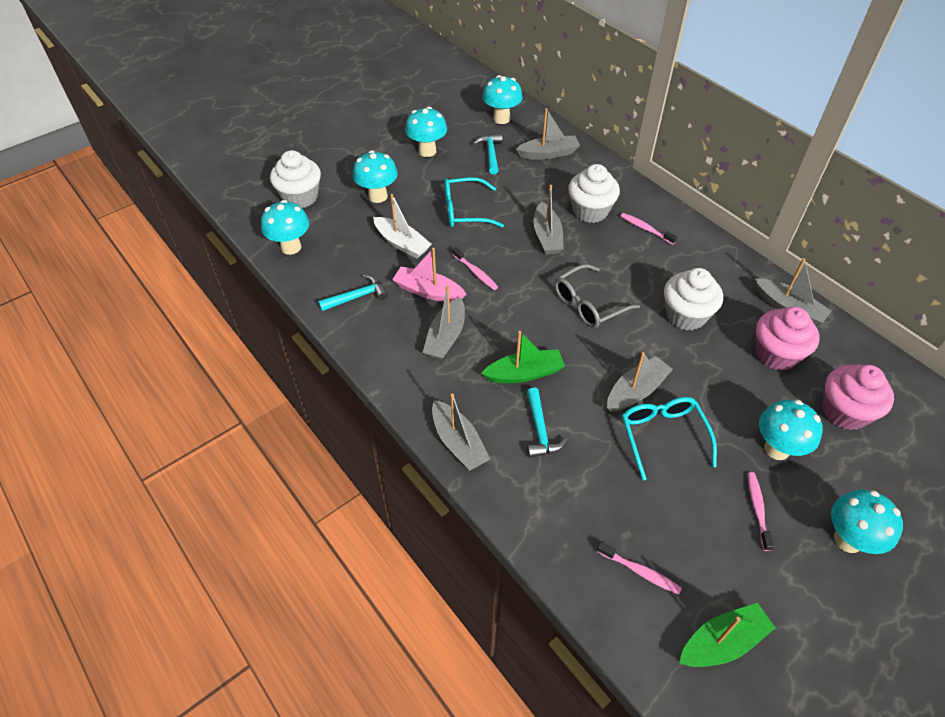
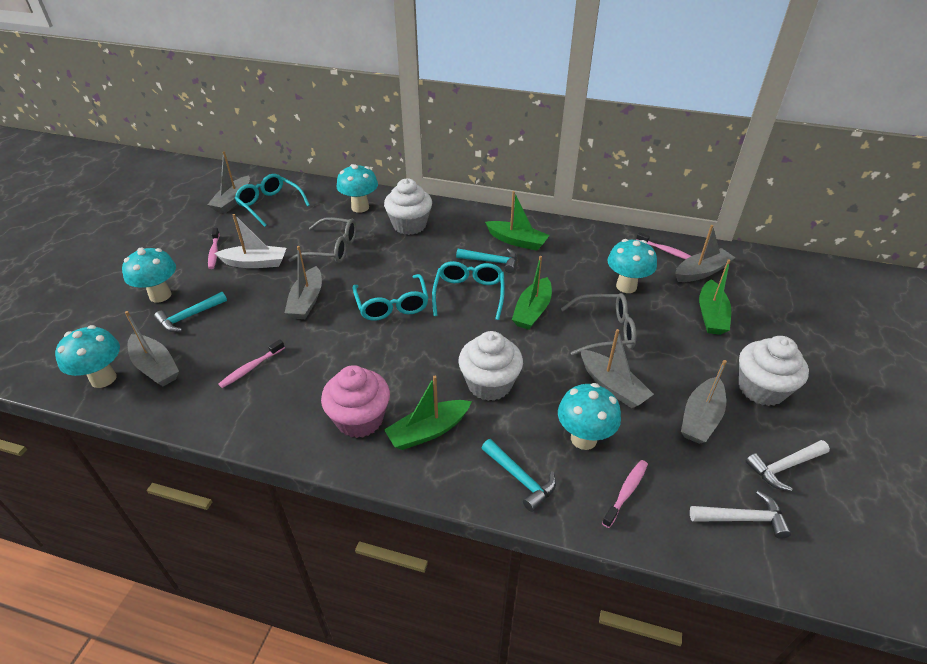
green boat: 2 -> 4
grey glasses: 1 -> 2
pink boat: 1 -> 0
pink cupcake: 2 -> 1
turquoise glasses: 2 -> 3
turquoise mushroom: 6 -> 5
white hammer: 0 -> 2

